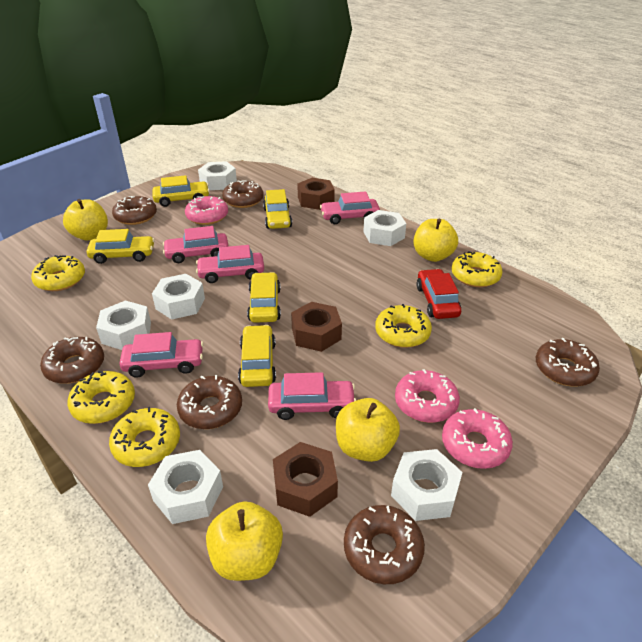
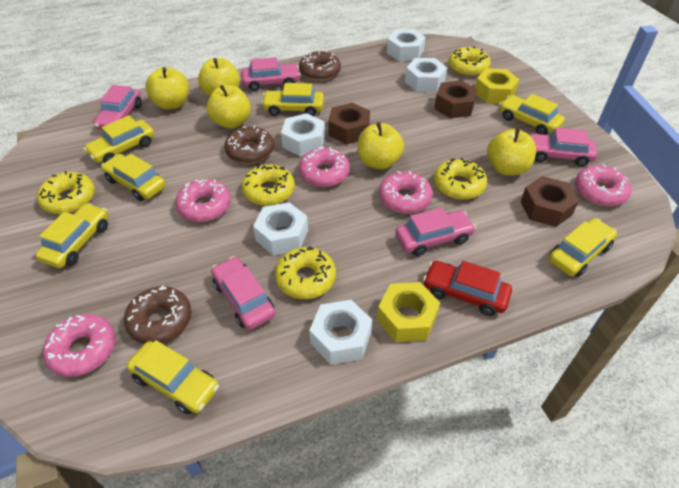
brown donut: 6 -> 3
pink donut: 3 -> 5
white nut: 6 -> 5
yellow apple: 4 -> 5
yellow car: 5 -> 7
yellow nut: 0 -> 2

